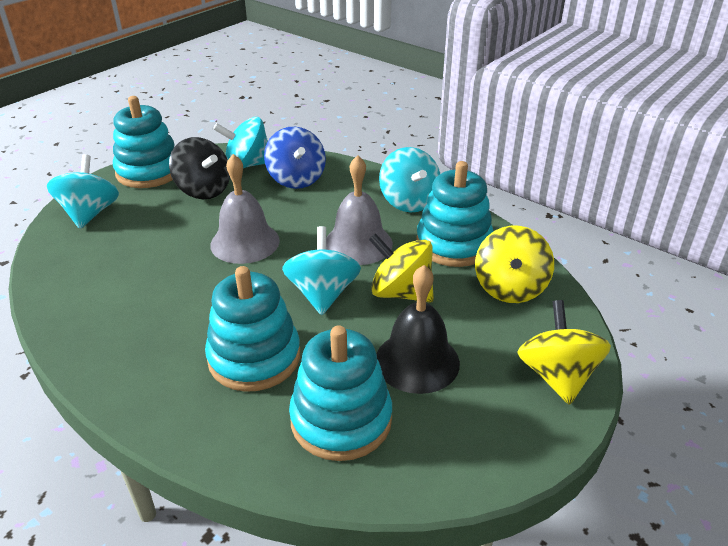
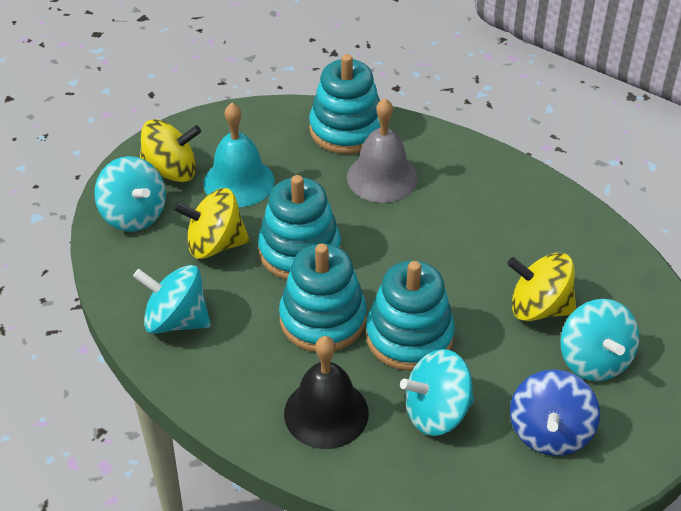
black spinning top: 1 -> 0
grey bell: 2 -> 1
turquoise bell: 0 -> 1

